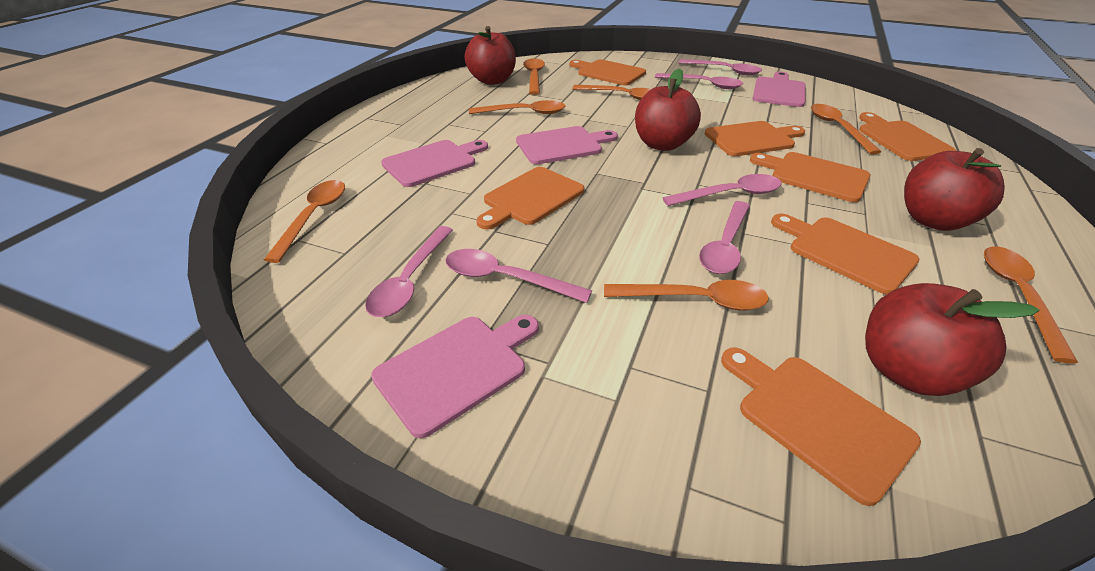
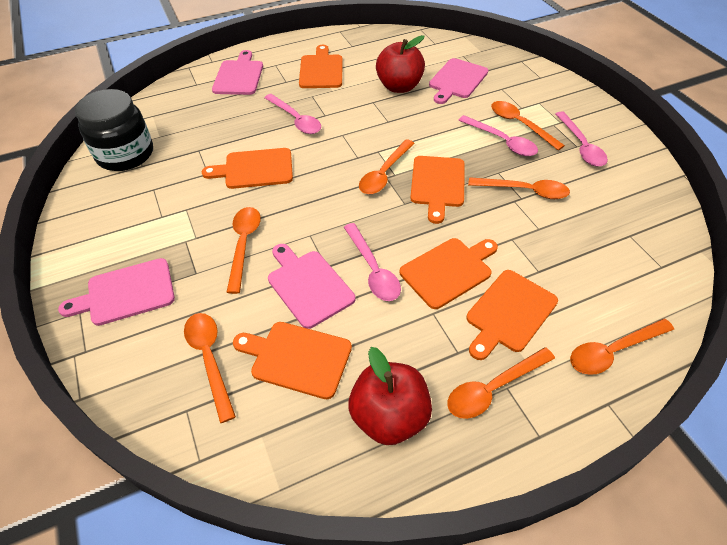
black jar: 0 -> 1
orange cutting board: 7 -> 6
pink spoon: 6 -> 4
red apple: 4 -> 2

